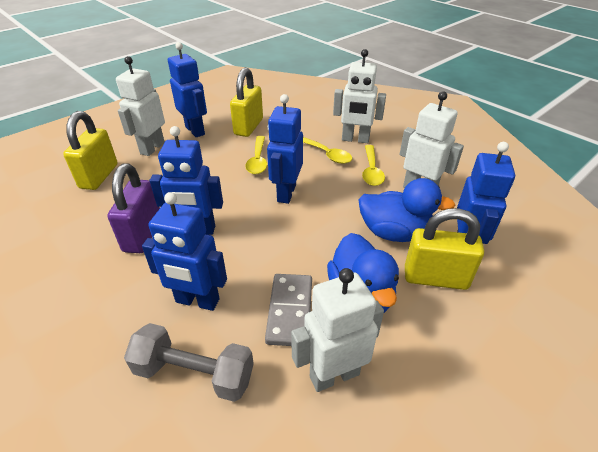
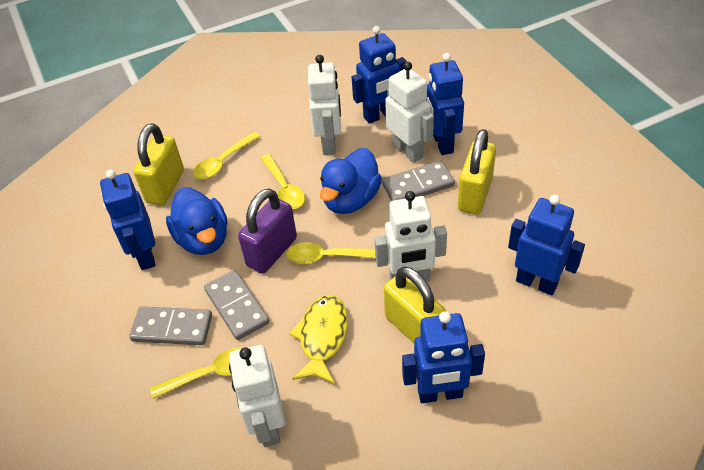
grey domino: 1 -> 3
grey dumbbell: 1 -> 0
yellow fish: 0 -> 1
yellow spoon: 3 -> 4

